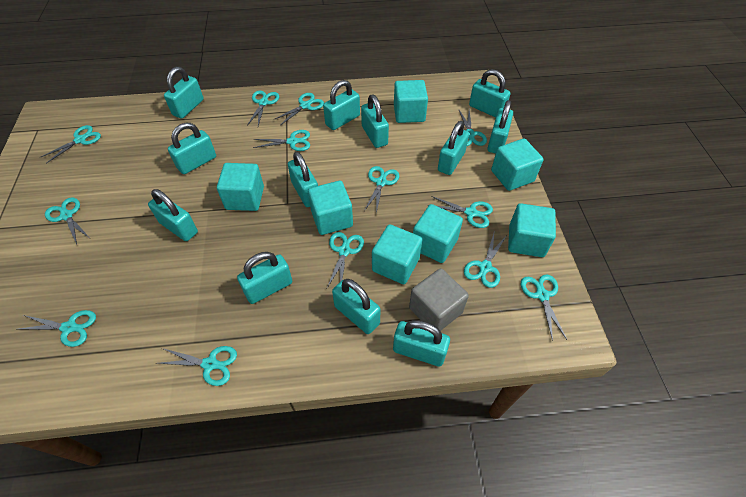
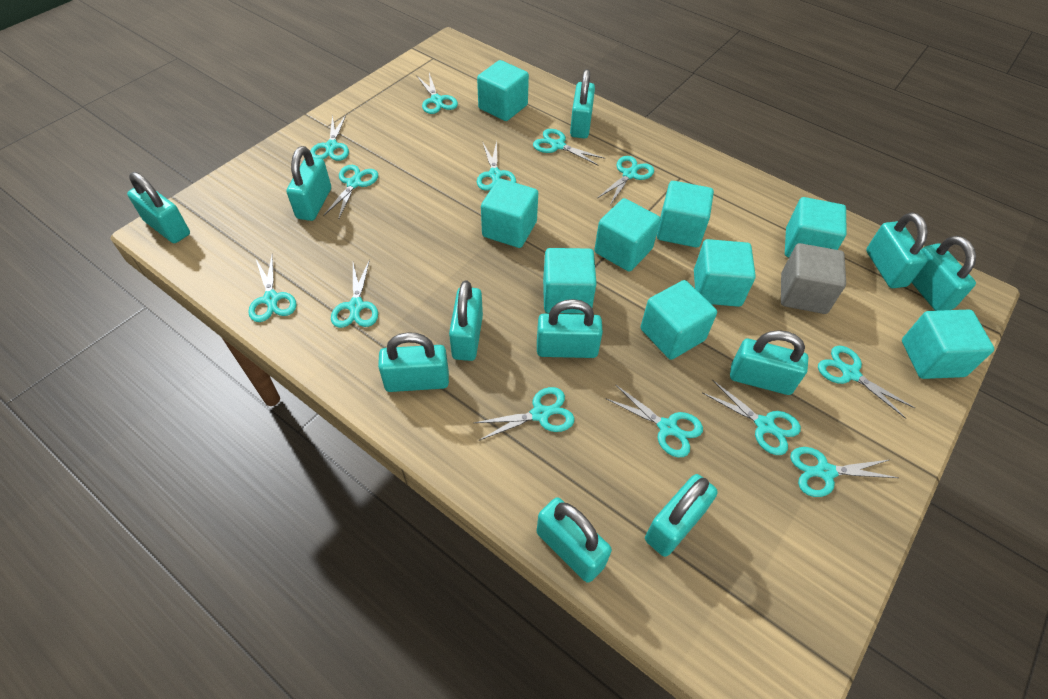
turquoise cube: 7 -> 9
turquoise padlock: 12 -> 11

